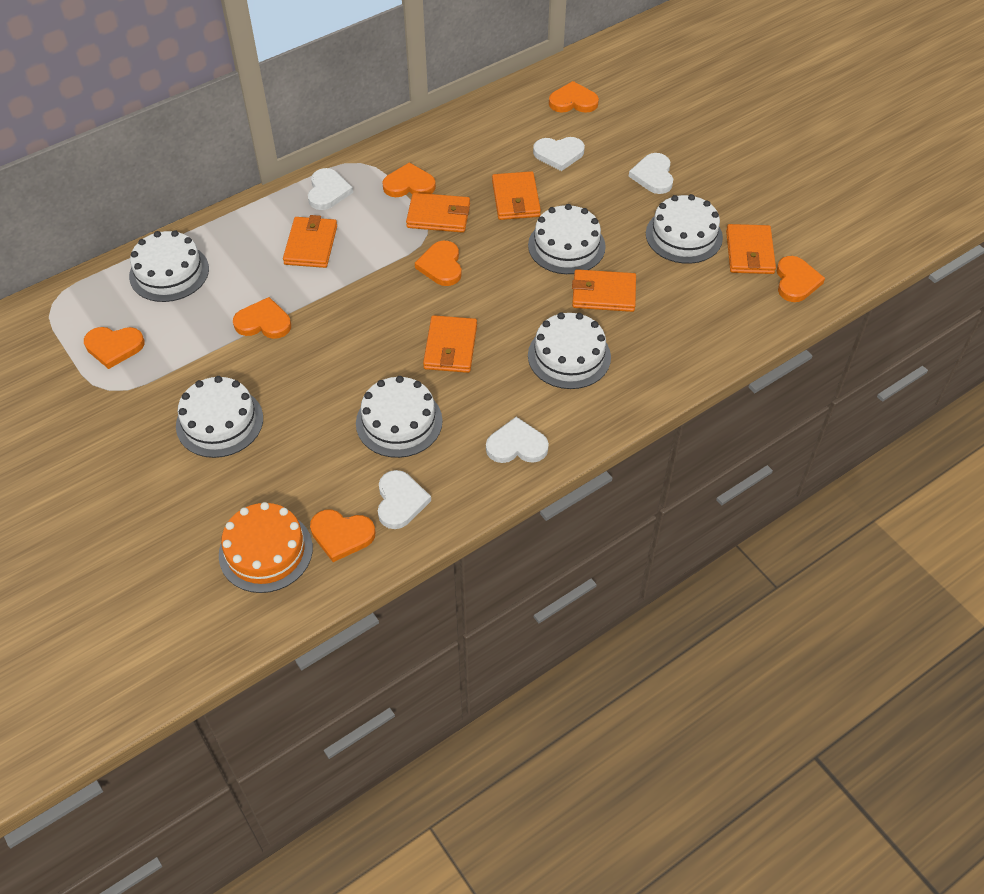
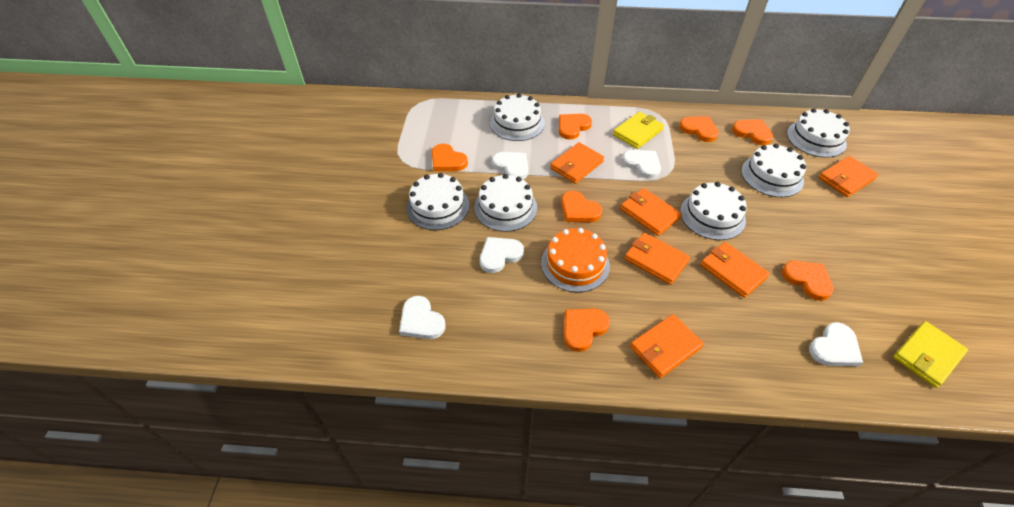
yellow wallet: 0 -> 2

